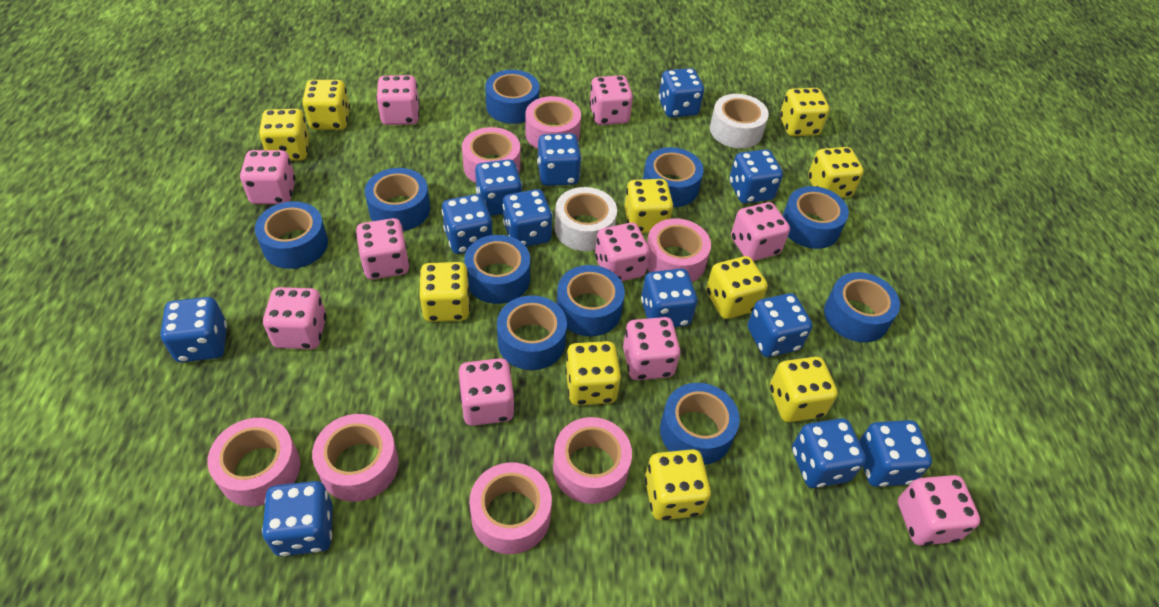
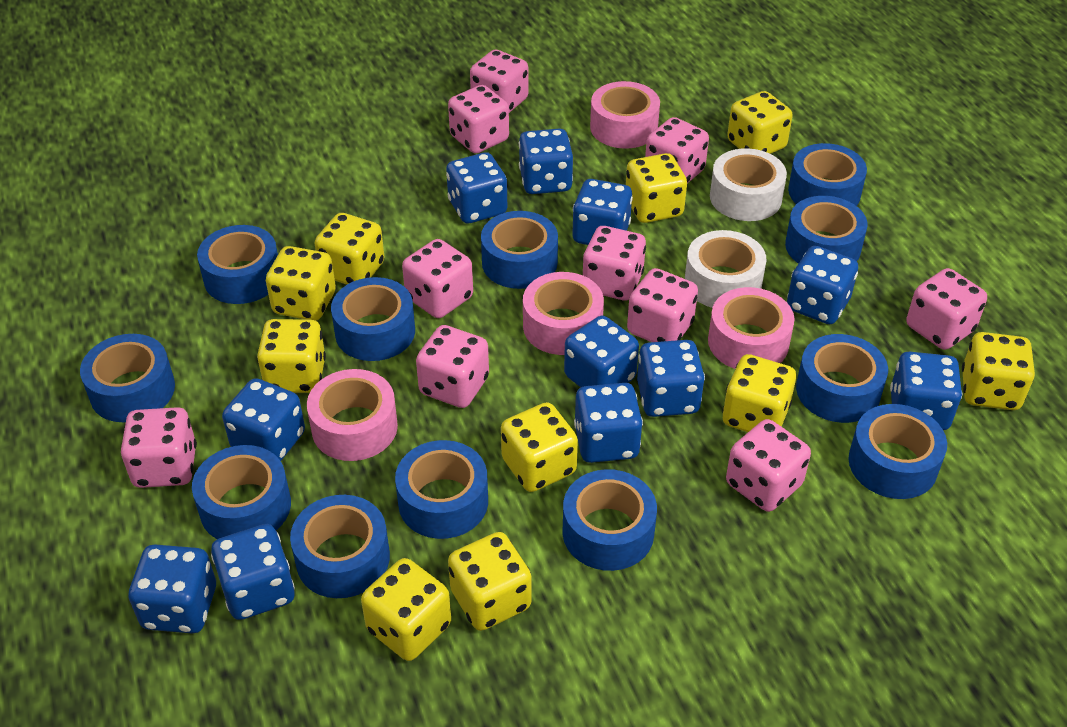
blue dice: 12 -> 11
blue tape: 10 -> 12
pink tape: 7 -> 4

